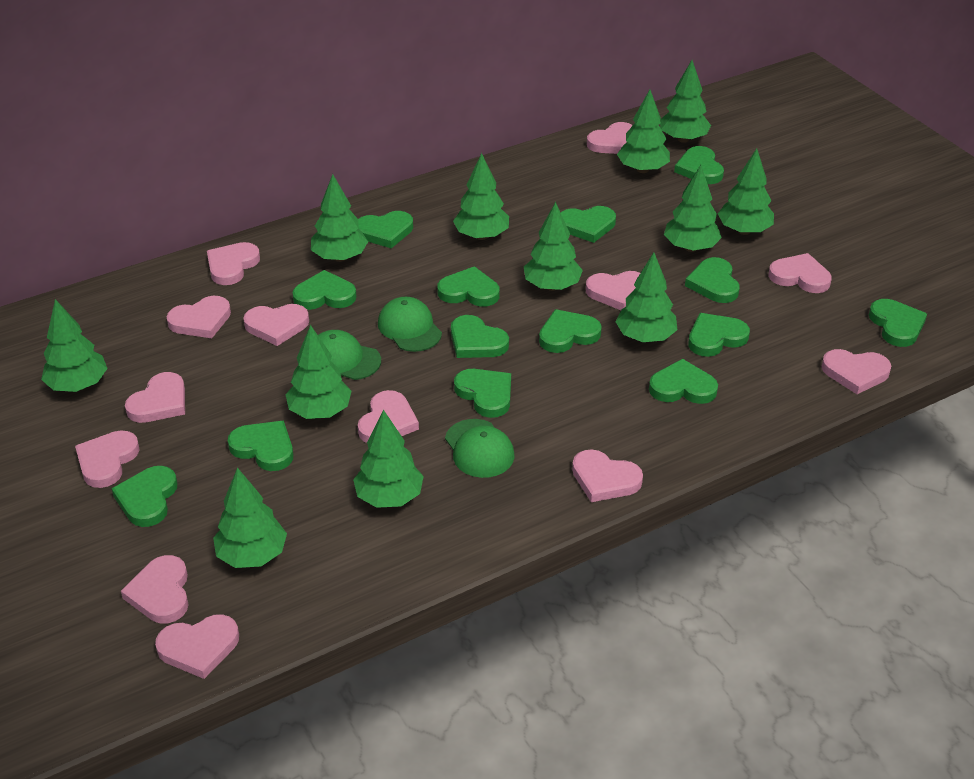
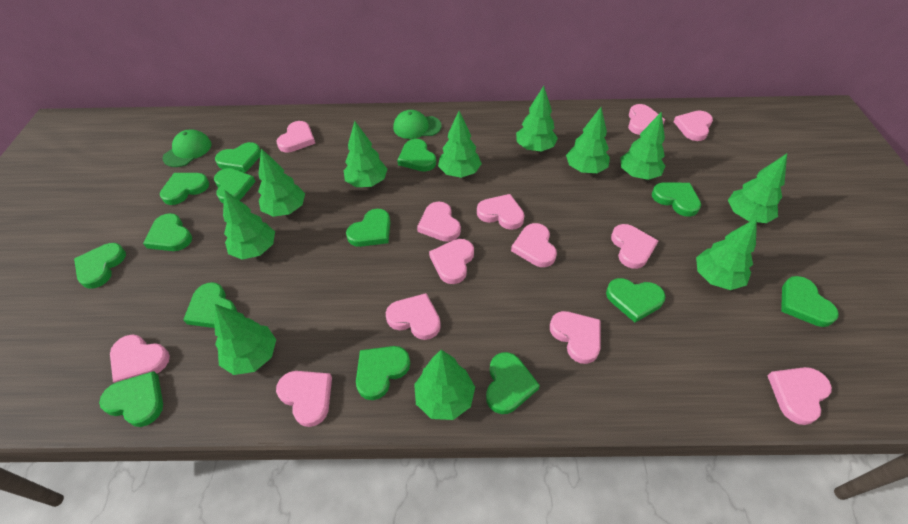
green cap: 3 -> 2
green tree: 12 -> 11

